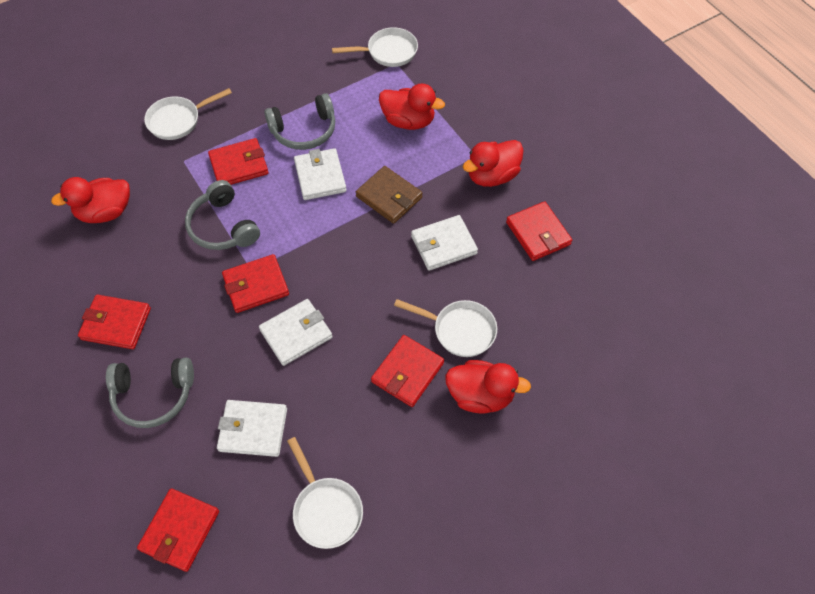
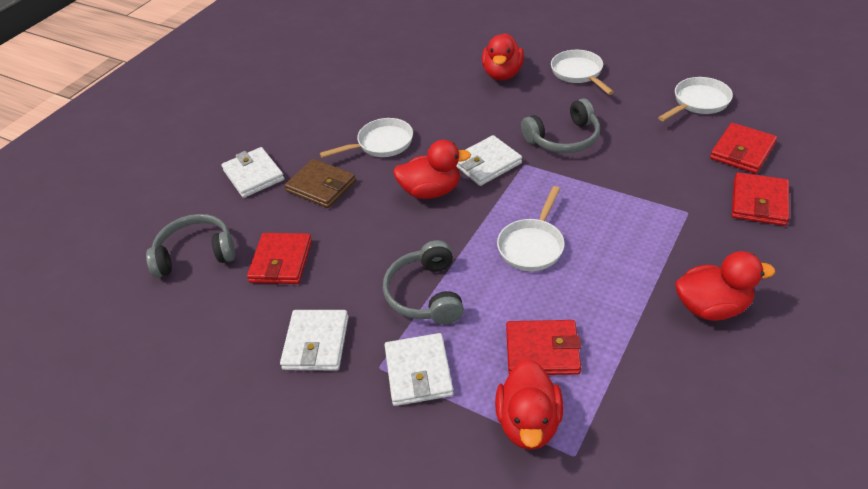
red wallet: 6 -> 4

